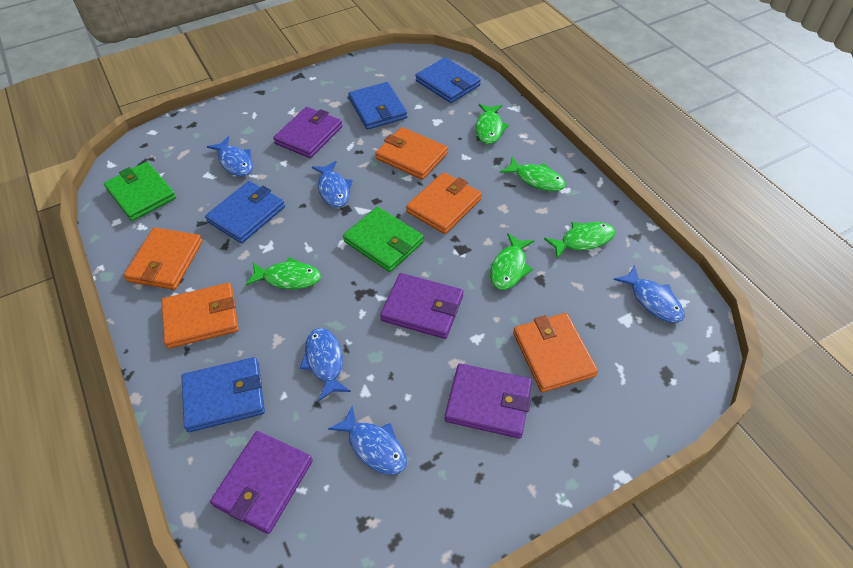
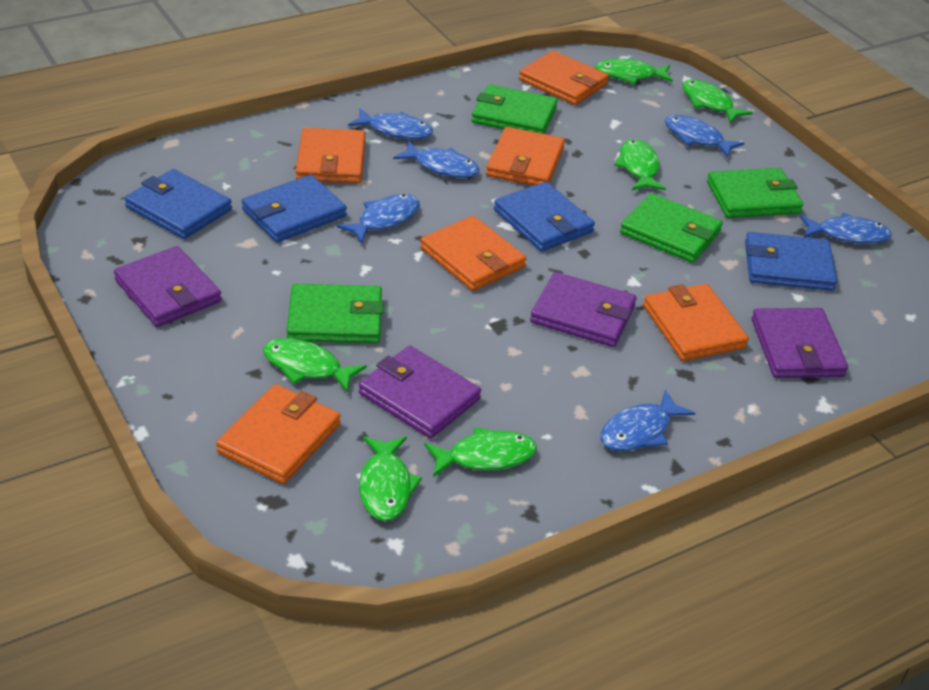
blue fish: 5 -> 6
green fish: 5 -> 6
green wallet: 2 -> 4
orange wallet: 5 -> 6

